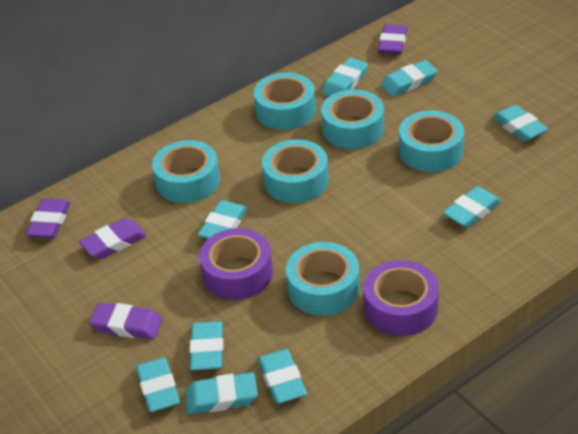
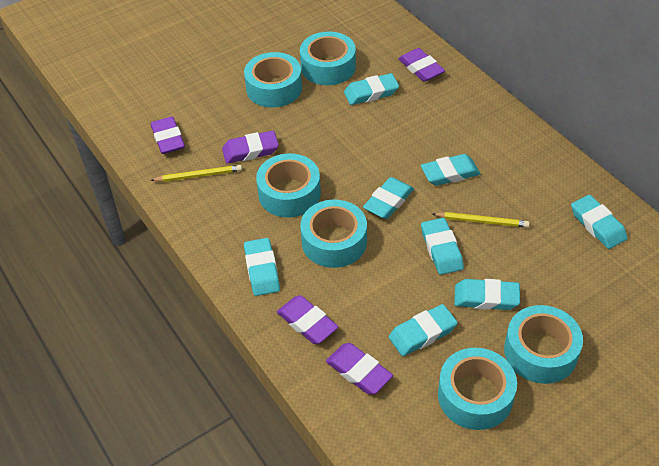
purple eraser: 4 -> 5
purple tape: 2 -> 0
turquoise eraser: 9 -> 8
yellow pencil: 0 -> 2

